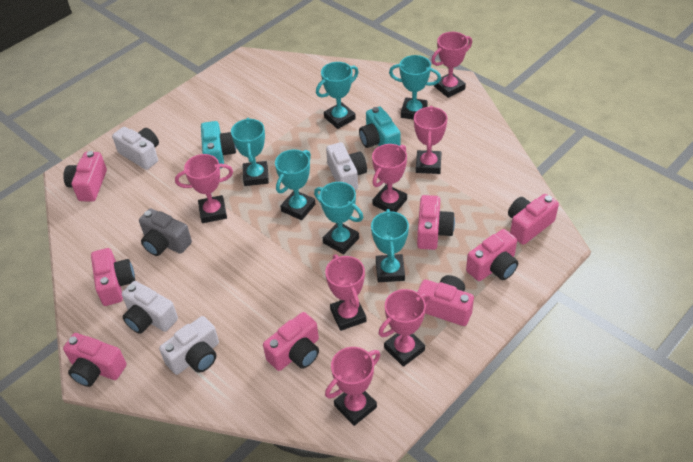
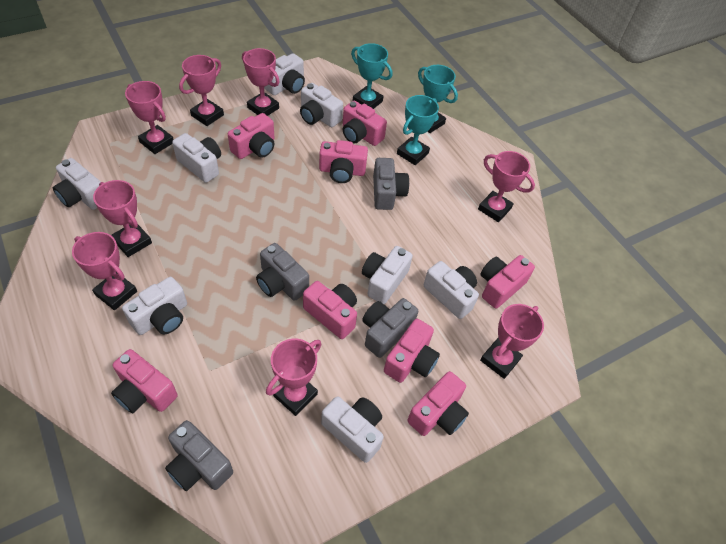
grey camera: 1 -> 4
pink trophy: 7 -> 8
turquoise camera: 2 -> 0
turquoise trophy: 6 -> 3
white camera: 4 -> 8

